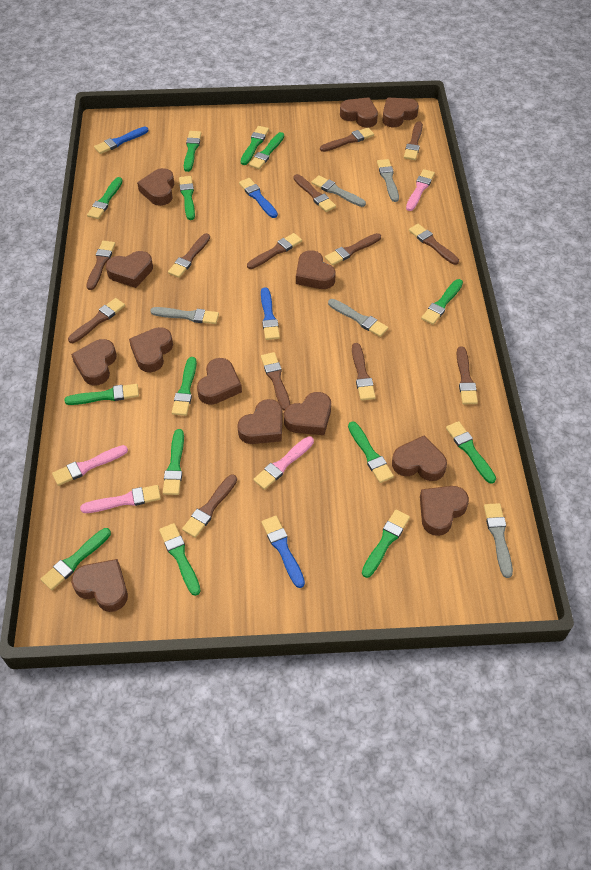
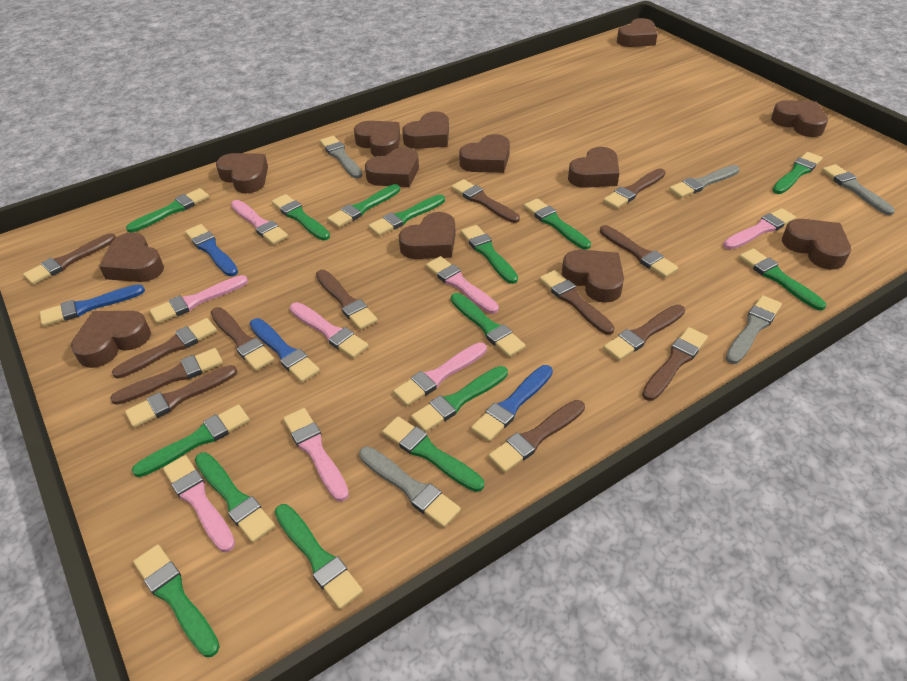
green brush: 14 -> 15
pink brush: 4 -> 8

